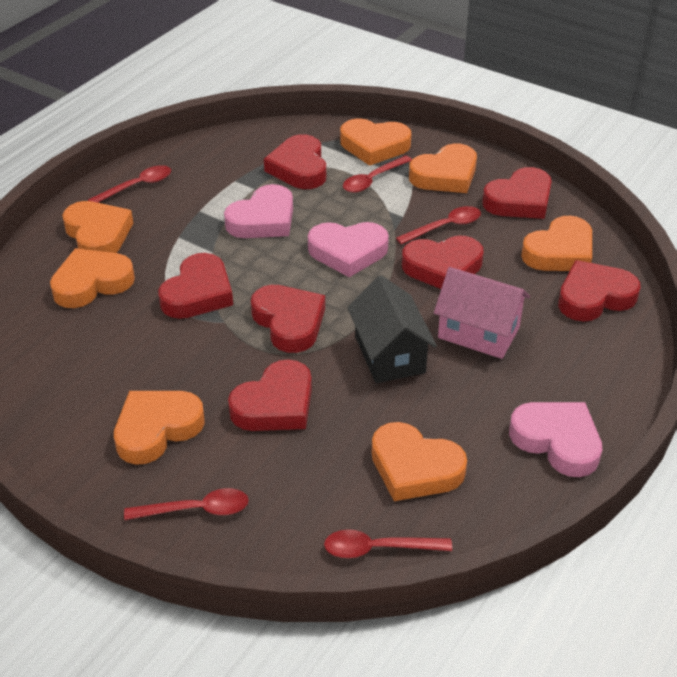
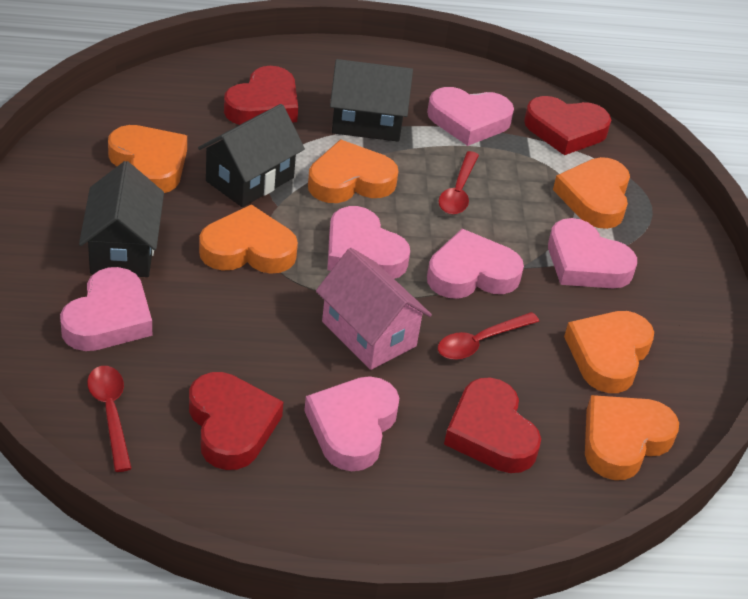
black house: 1 -> 3
orange heart: 7 -> 6
pink heart: 3 -> 6
red heart: 7 -> 4
red spoon: 5 -> 3

